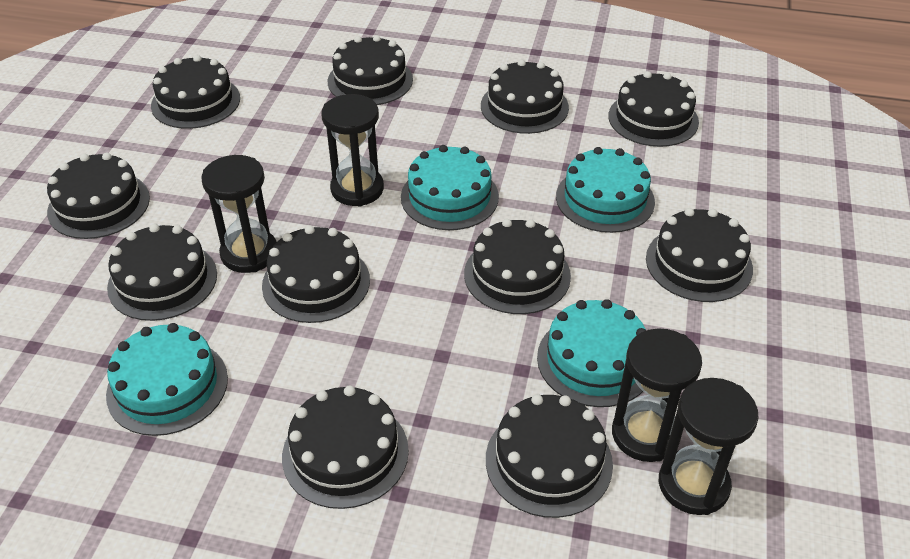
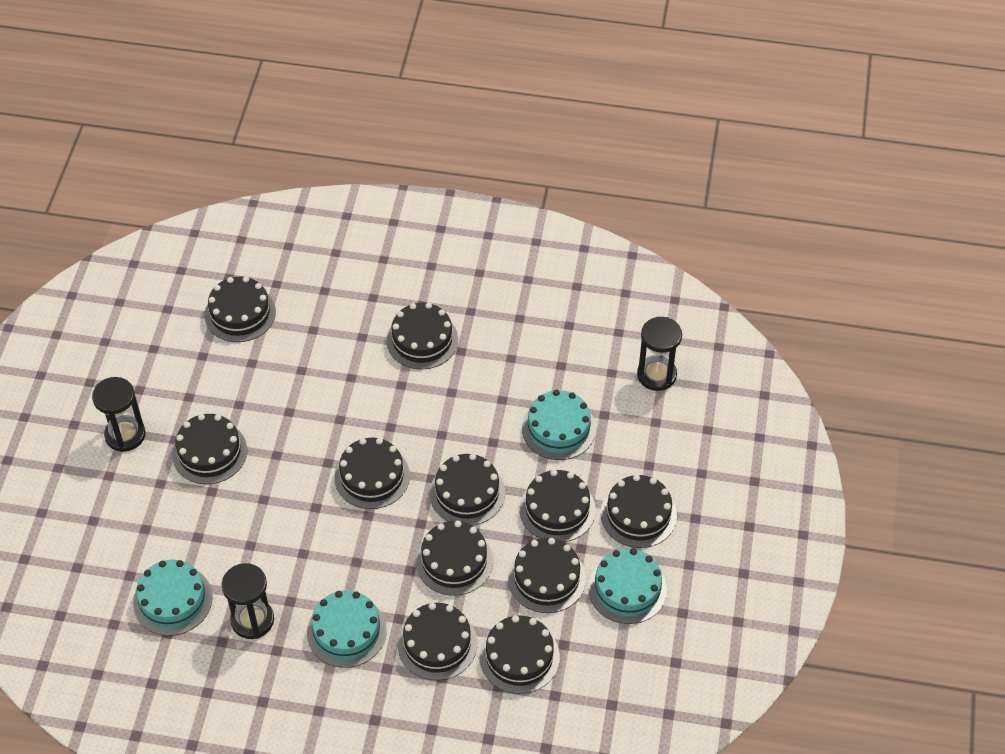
black hourglass: 4 -> 3

